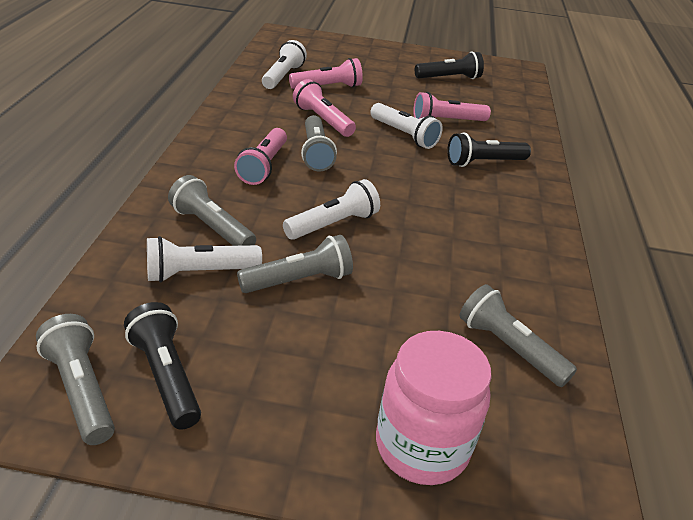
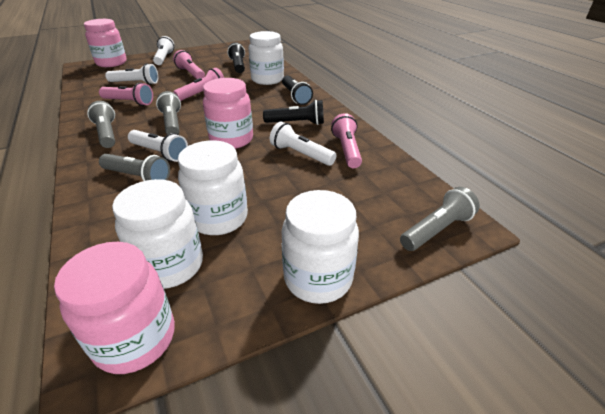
grey flashlight: 5 -> 4
pink jar: 1 -> 3
white jar: 0 -> 4

